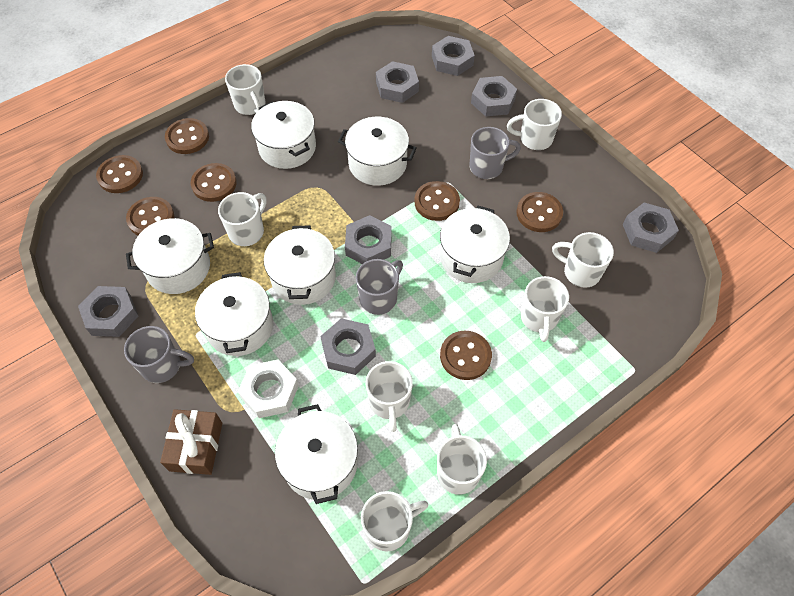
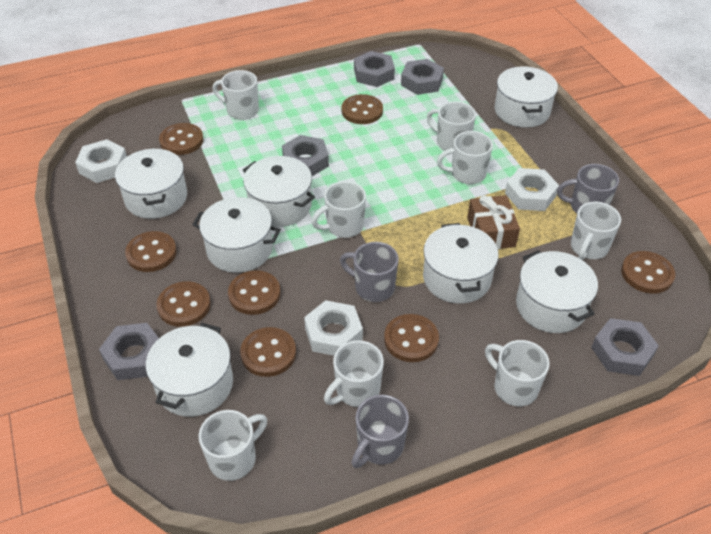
brown button: 7 -> 8
grey nut: 7 -> 5
white nut: 1 -> 3

